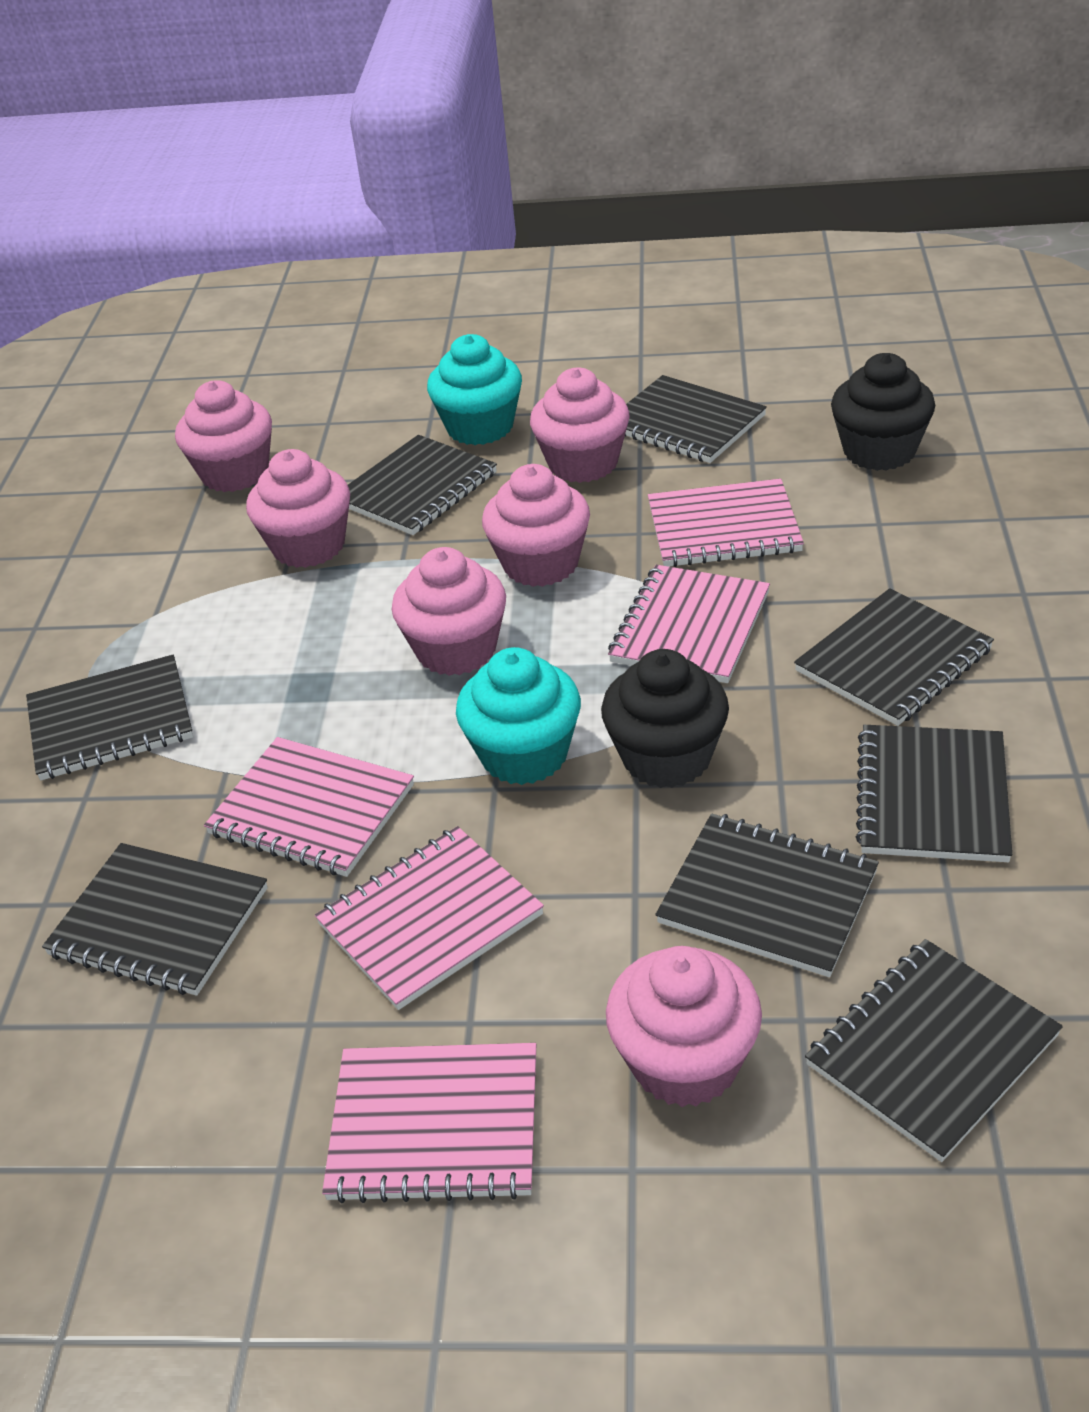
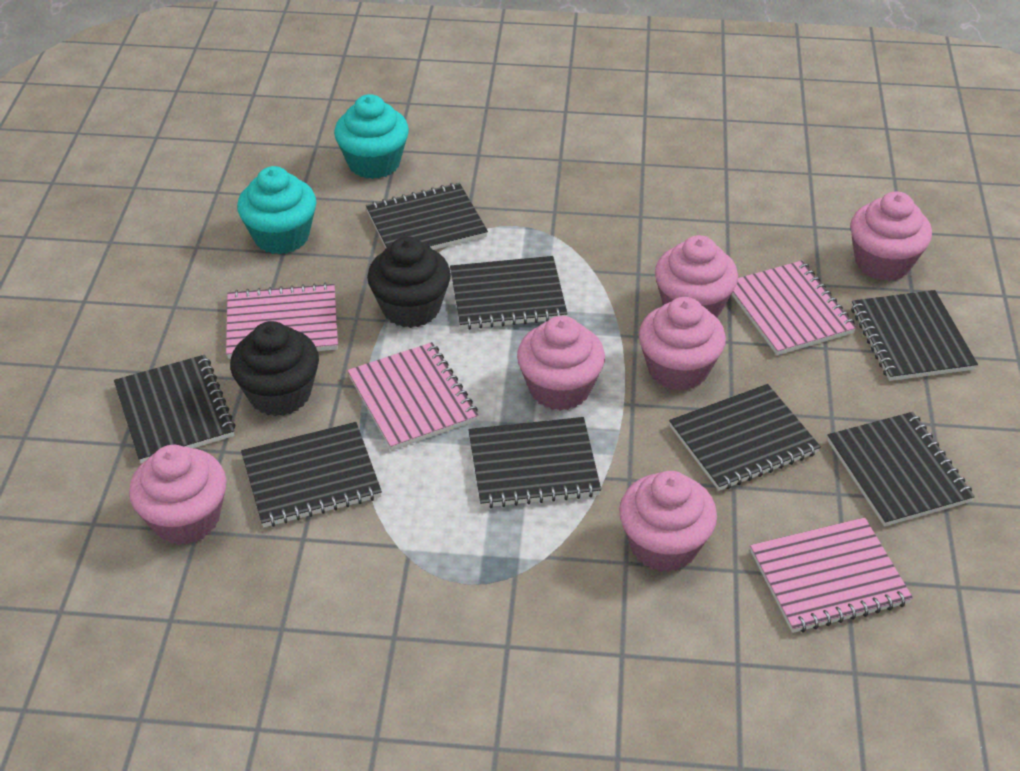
pink notebook: 5 -> 4

